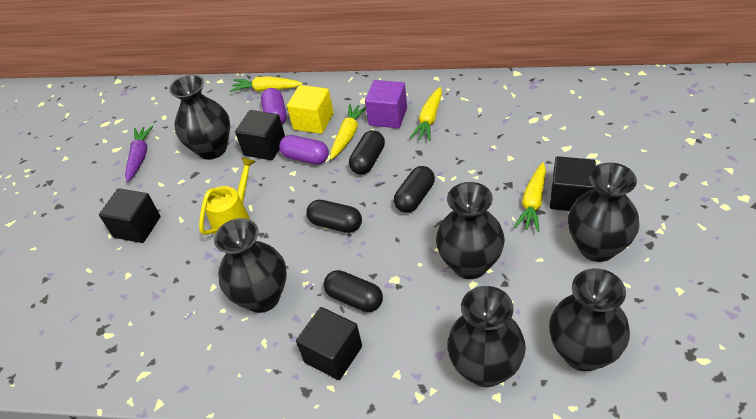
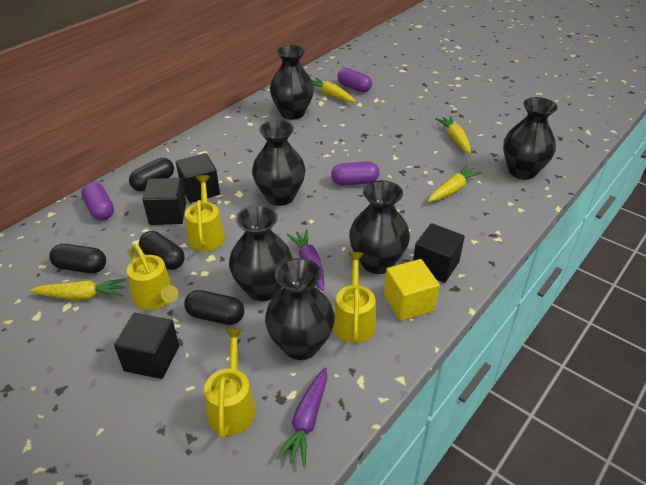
purple capsule: 2 -> 3
purple carrot: 1 -> 2
purple cube: 1 -> 0
yellow watering can: 1 -> 4

